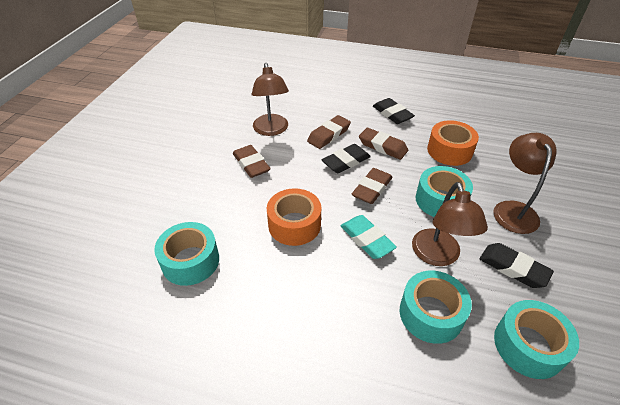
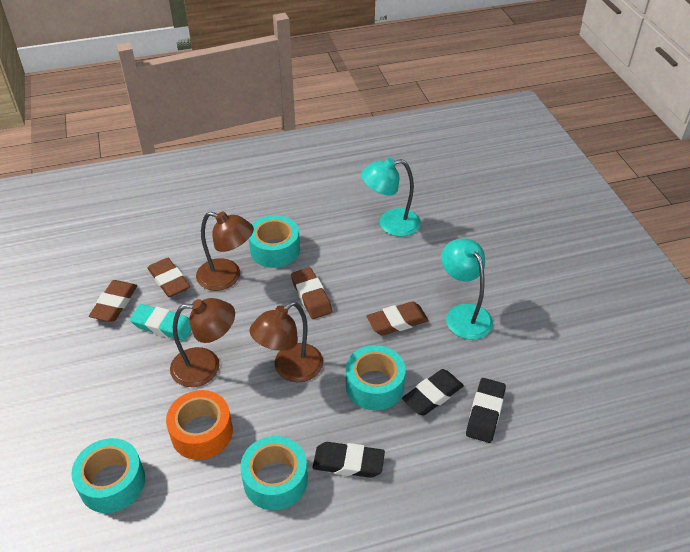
orange tape: 2 -> 1
turquoise lamp: 0 -> 2

